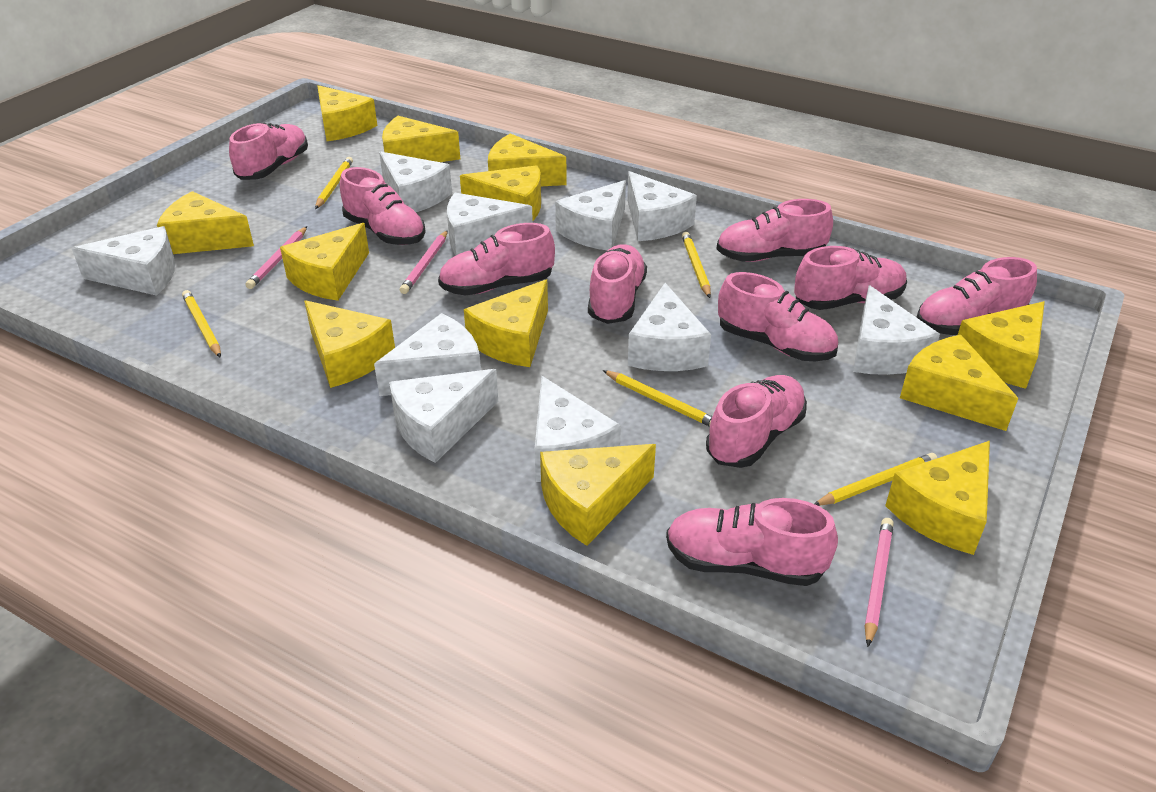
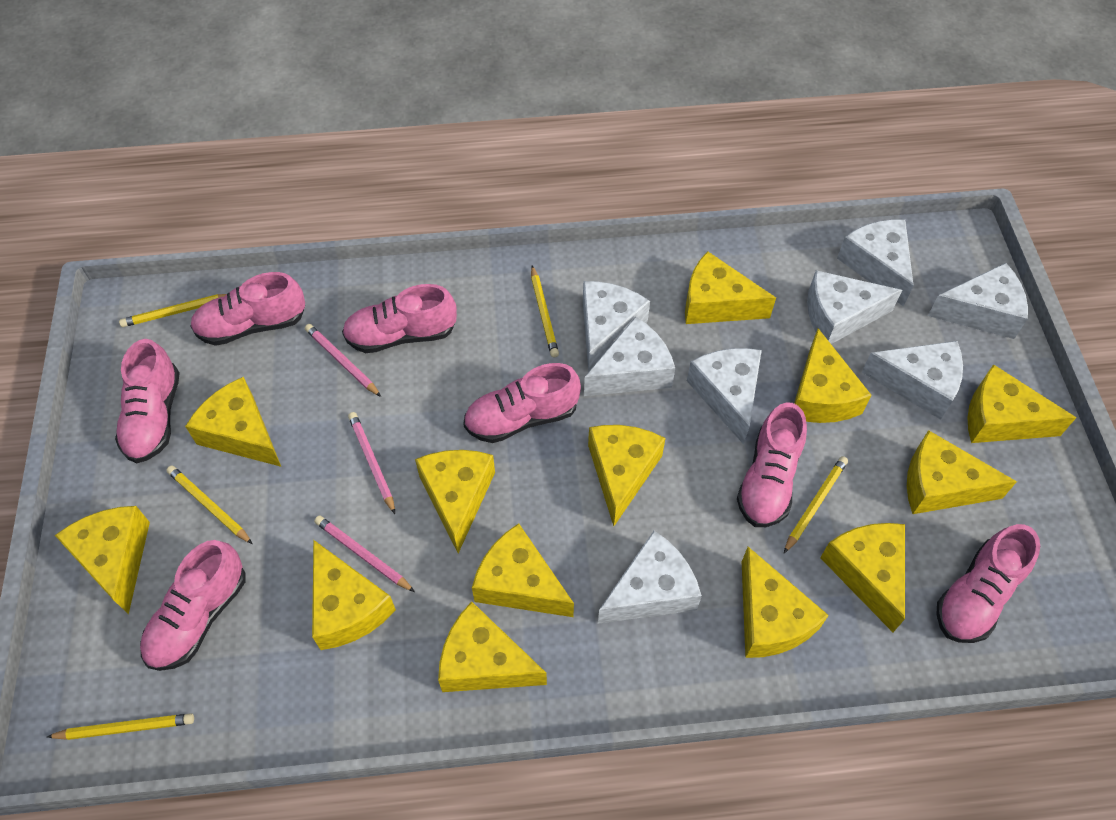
pink shoe: 10 -> 7
white cheese: 10 -> 8
yellow cheese: 12 -> 13

